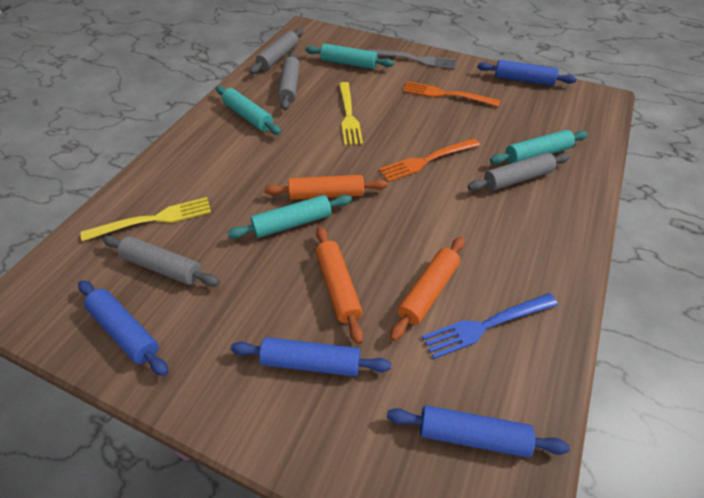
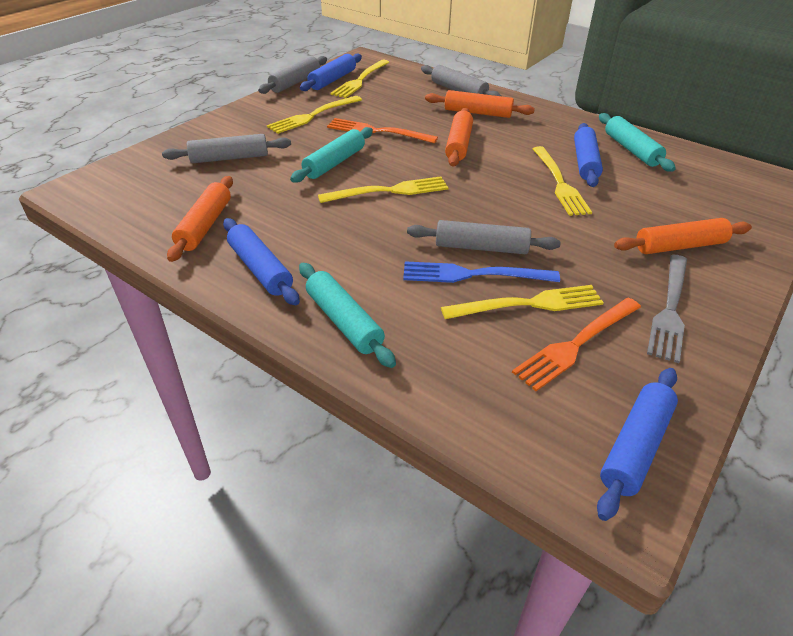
orange rolling pin: 3 -> 4
turquoise rolling pin: 4 -> 3
yellow fork: 2 -> 5

